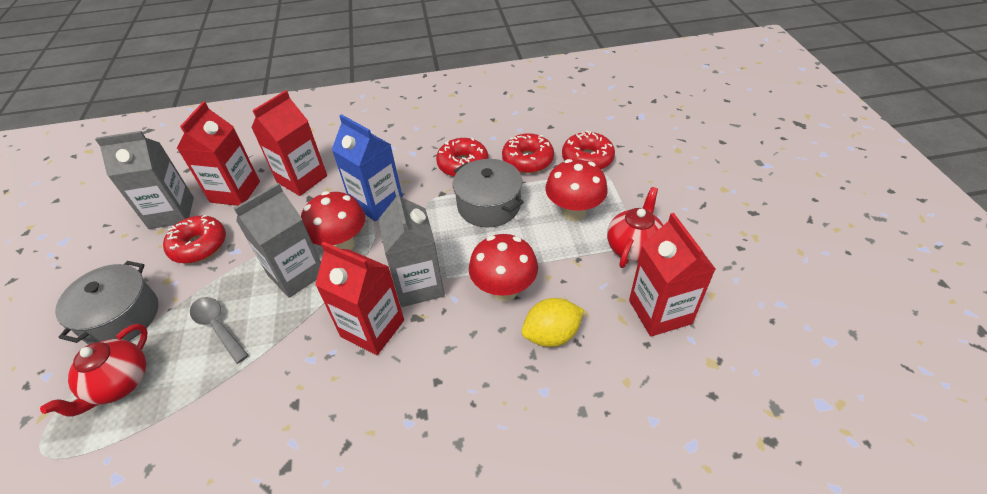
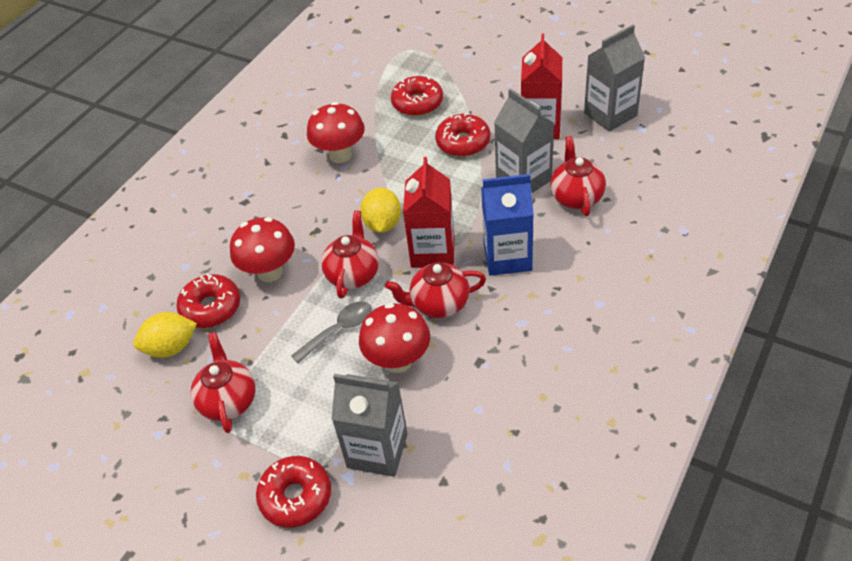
grey pot: 2 -> 0
red carton: 4 -> 2
red teapot: 2 -> 4
yellow lemon: 1 -> 2

